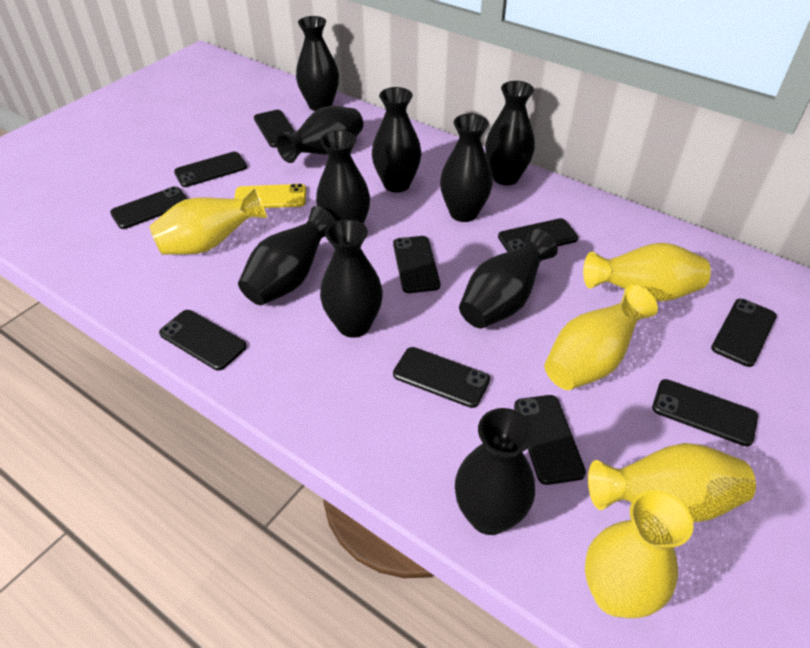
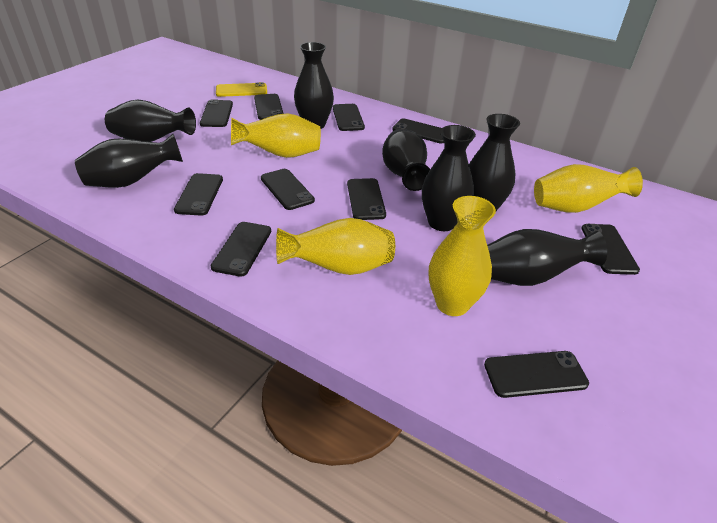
black vase: 10 -> 7
yellow vase: 5 -> 4

